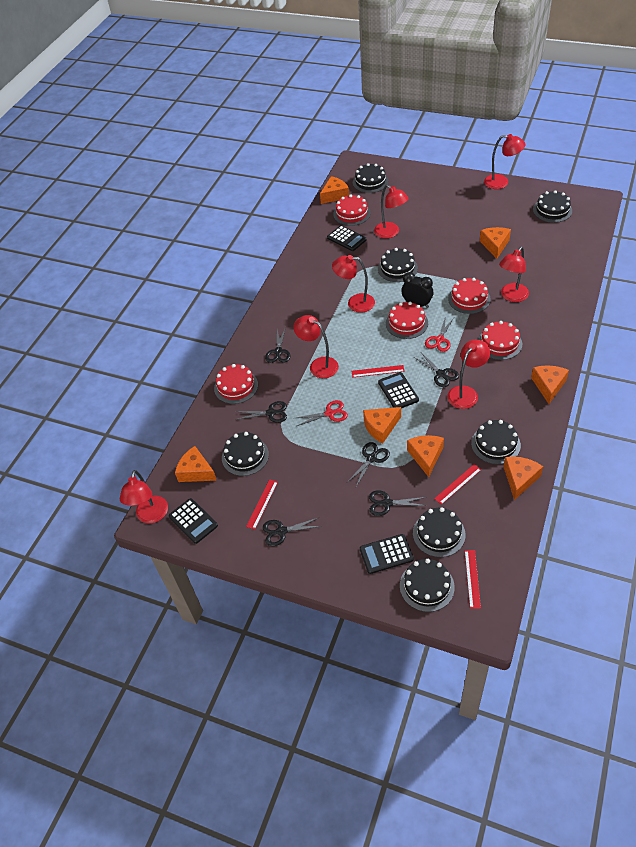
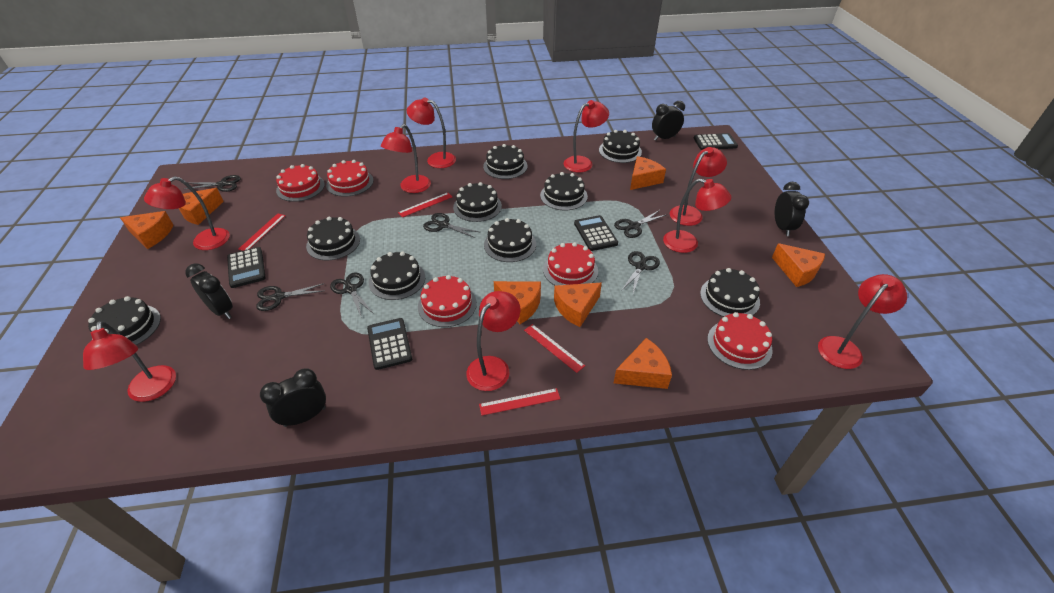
black cake: 7 -> 9
black clock: 1 -> 4
red lamp: 7 -> 9
red scissors: 2 -> 0

